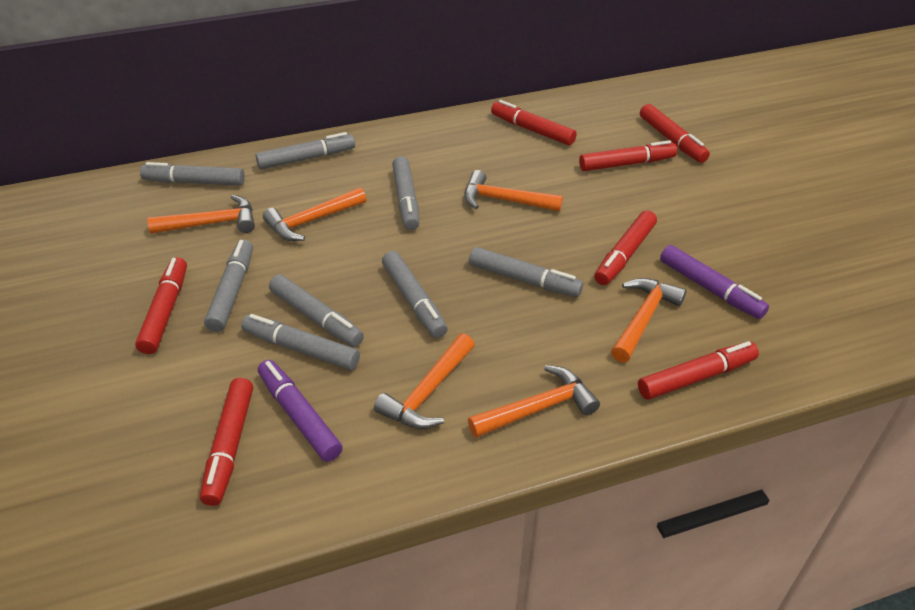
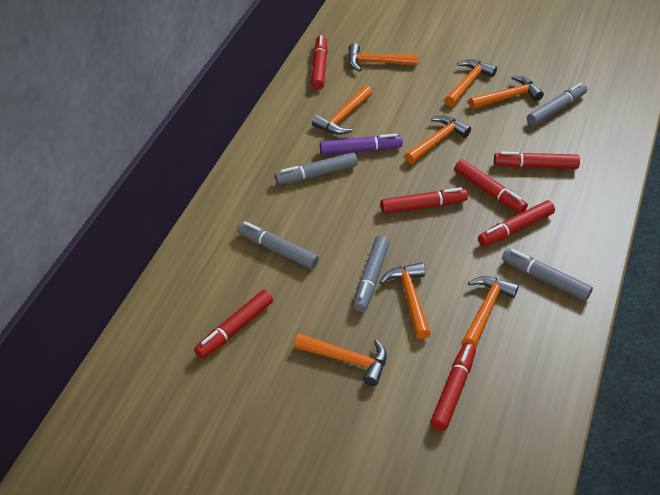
grey marker: 8 -> 5
orange hammer: 6 -> 8
purple marker: 2 -> 1

